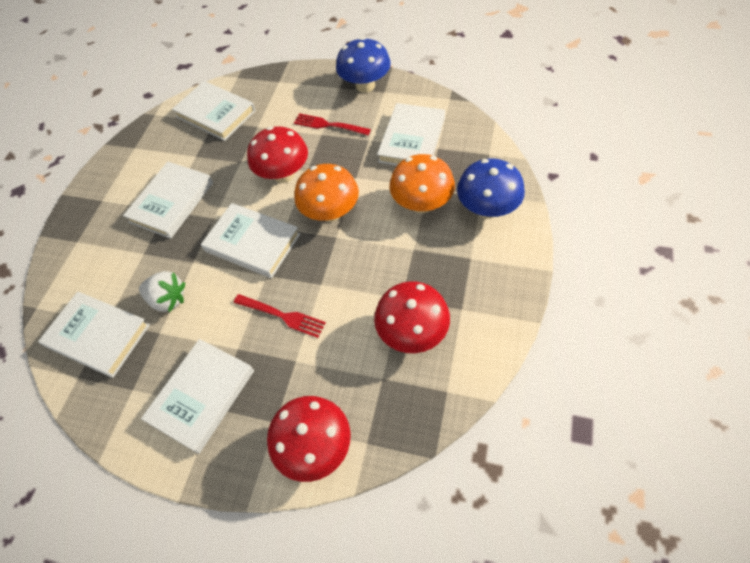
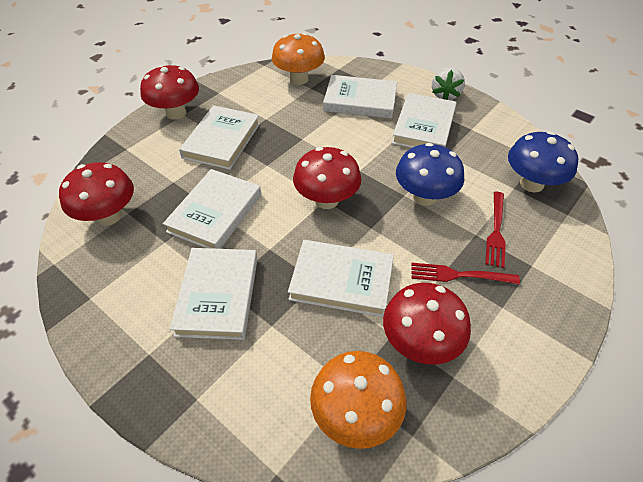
red mushroom: 3 -> 4

